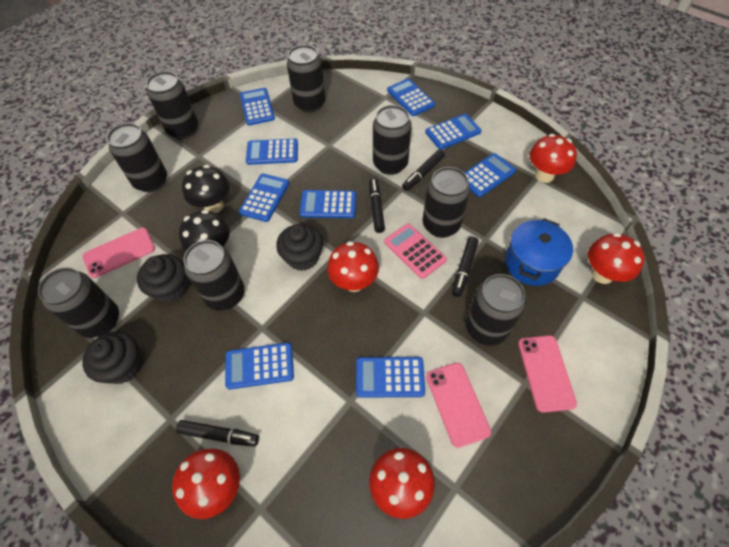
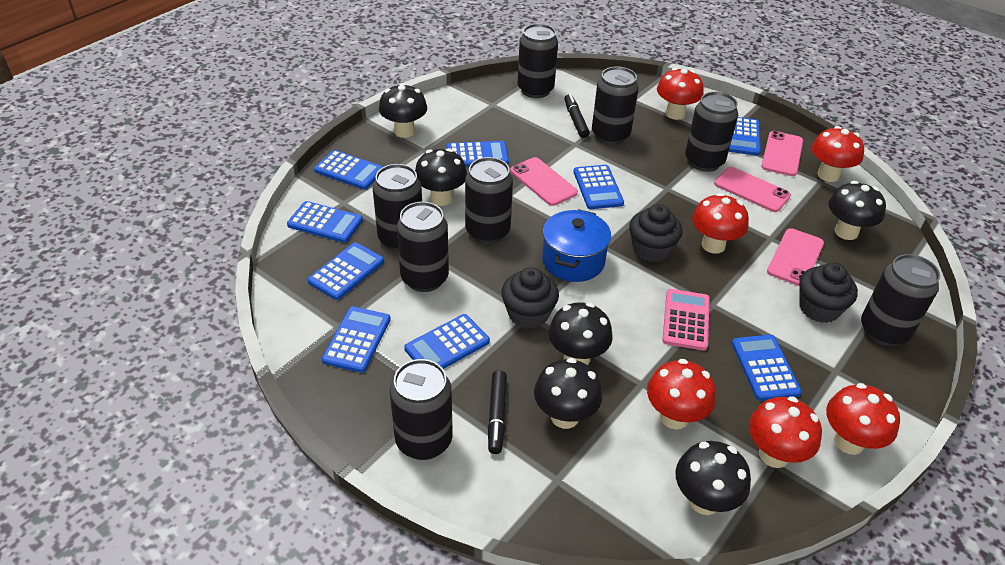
black marker: 4 -> 2
black mushroom: 2 -> 6
pink phone: 3 -> 4
red mushroom: 5 -> 6

